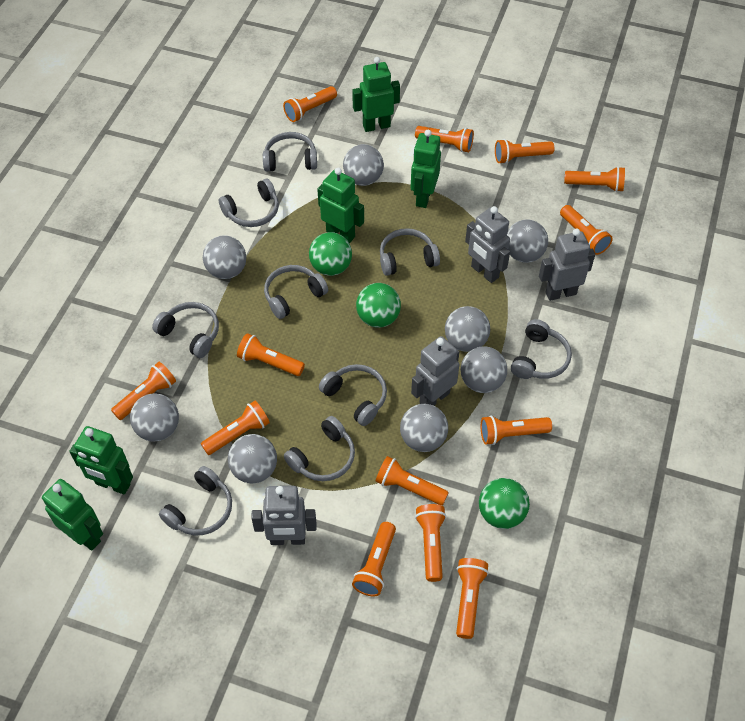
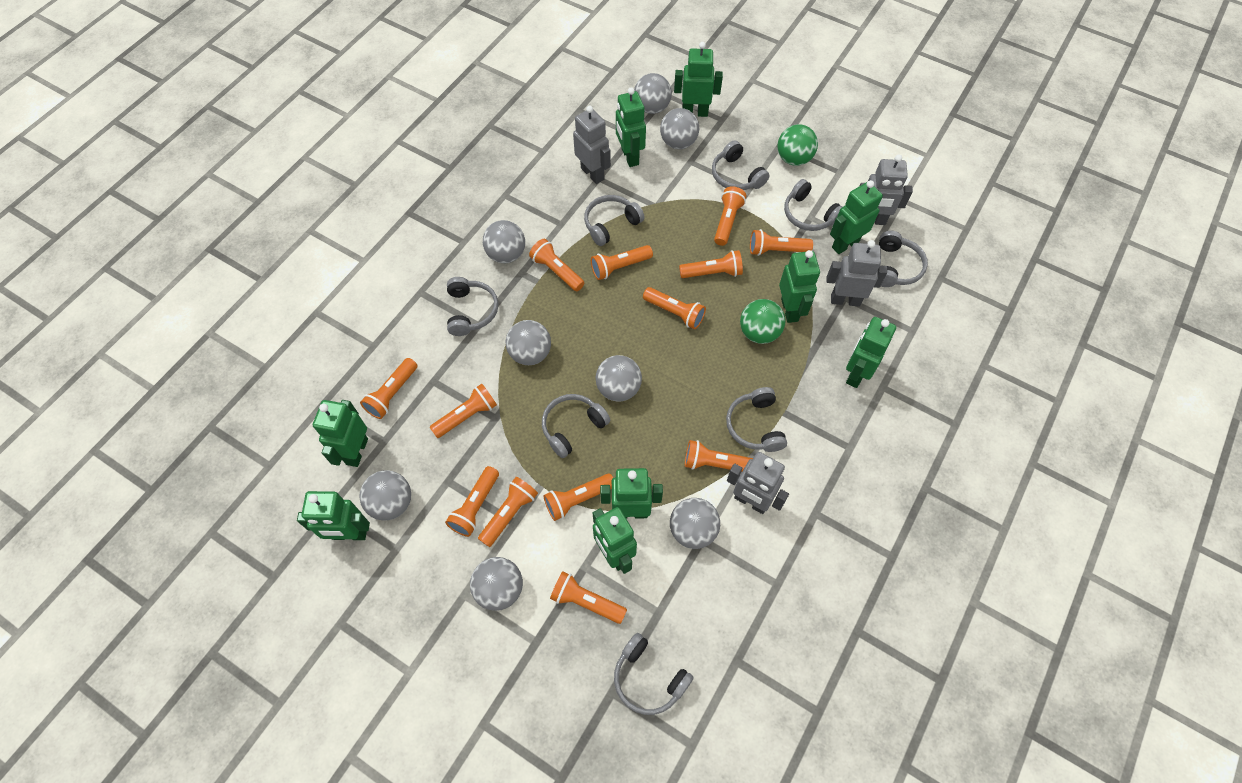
green ball: 3 -> 2
green robot: 5 -> 9
grey headphones: 9 -> 8

